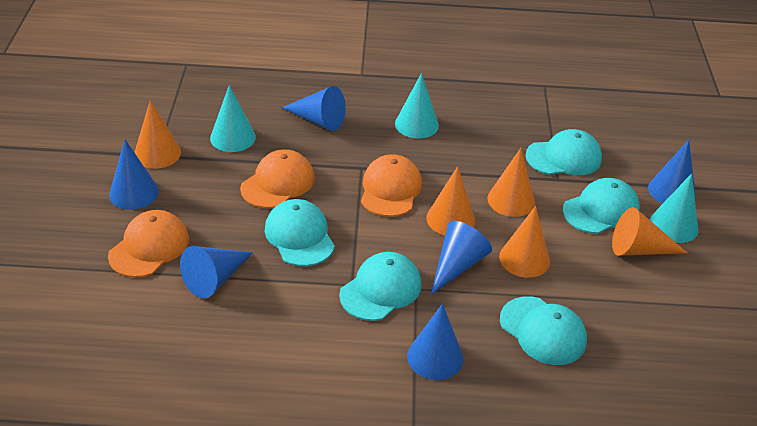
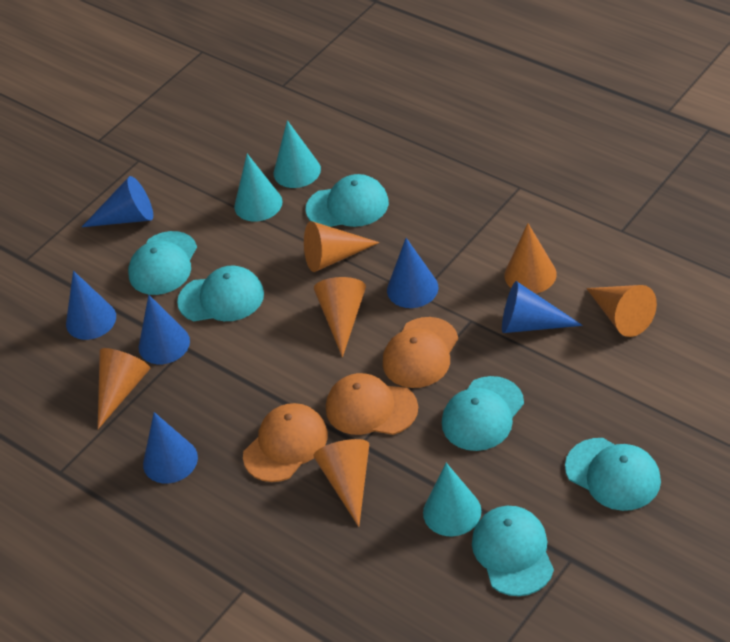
orange cone: 5 -> 6
turquoise cap: 5 -> 6

